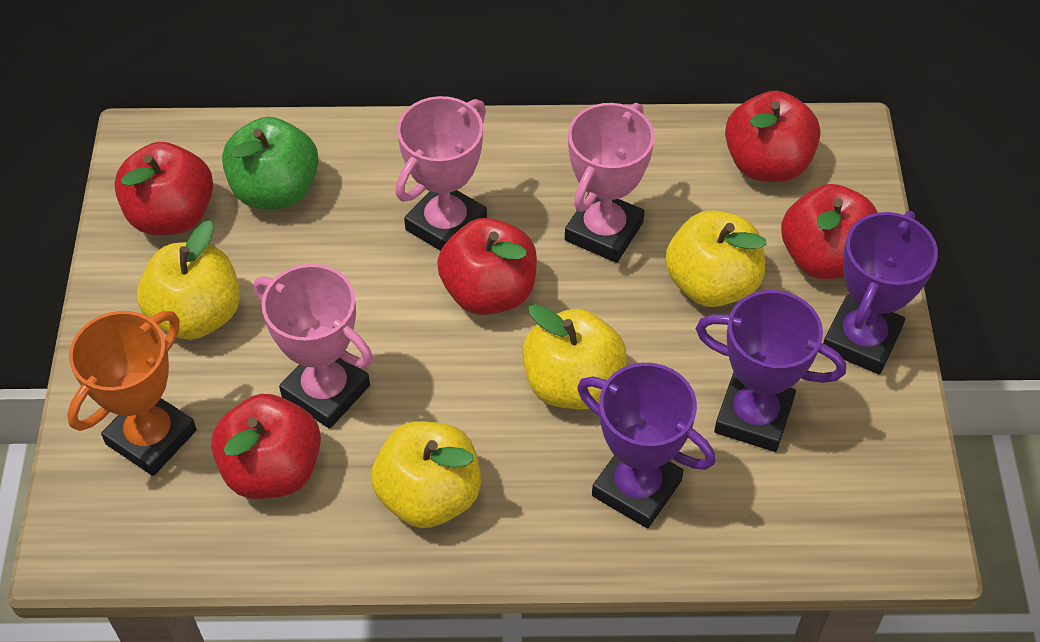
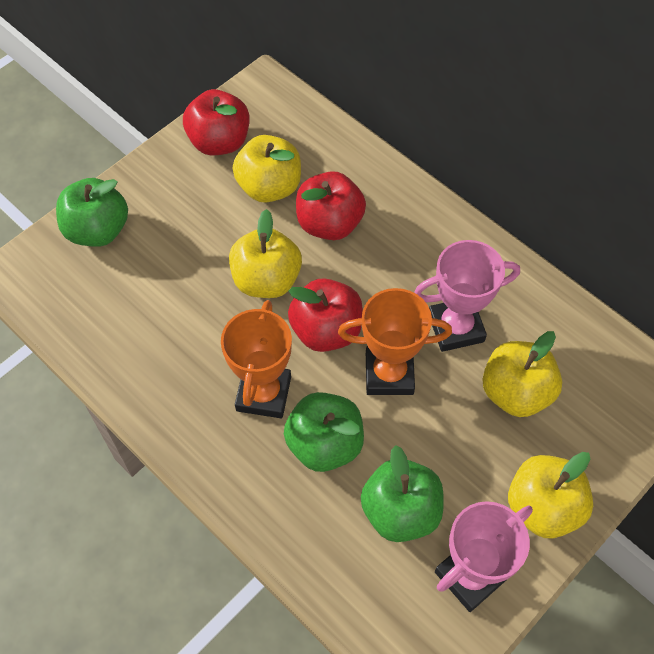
green apple: 1 -> 3
orange trophy: 1 -> 2
pink trophy: 3 -> 2
purple trophy: 3 -> 0
red apple: 5 -> 3

